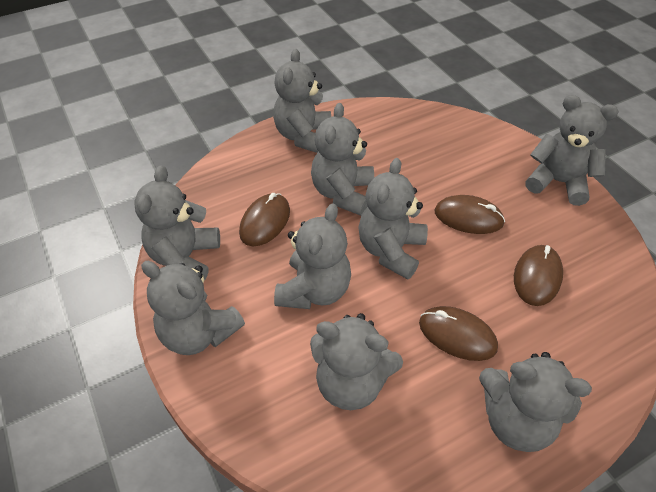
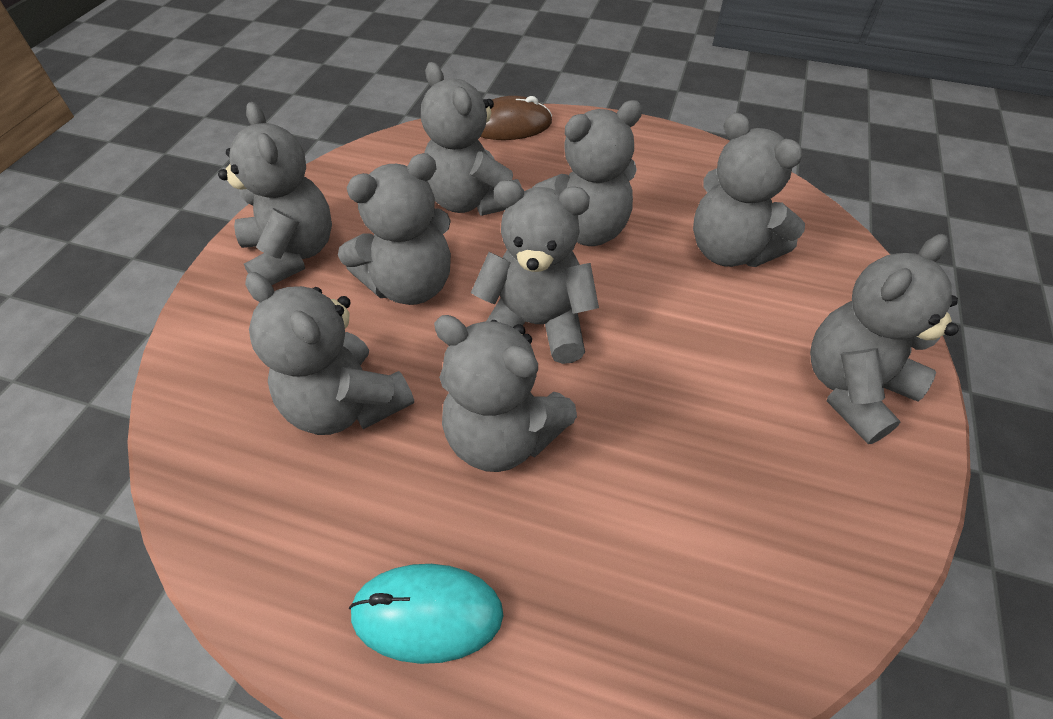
brown mouse: 4 -> 1
turquoise mouse: 0 -> 1

